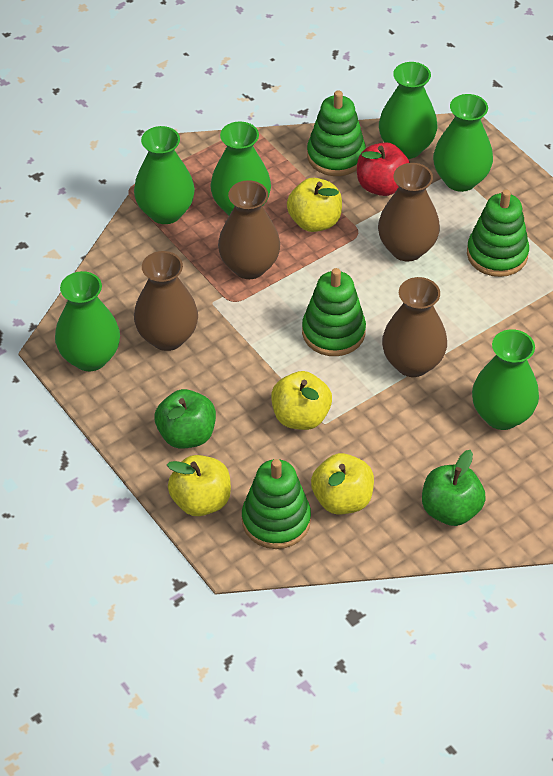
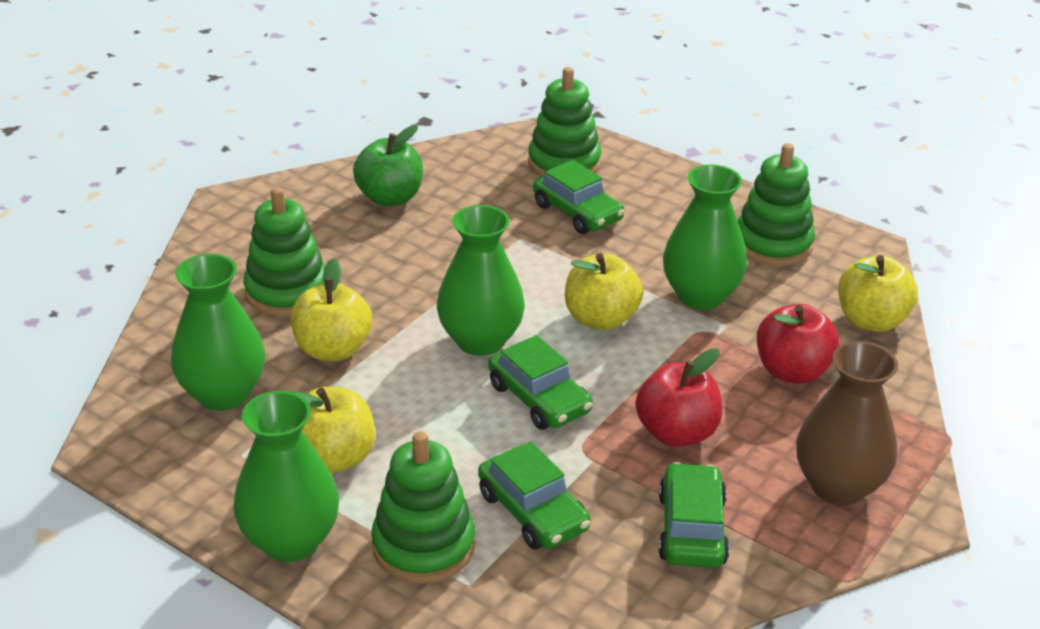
brown vase: 4 -> 1
green apple: 2 -> 1
green car: 0 -> 4
green vase: 6 -> 4
red apple: 1 -> 2

